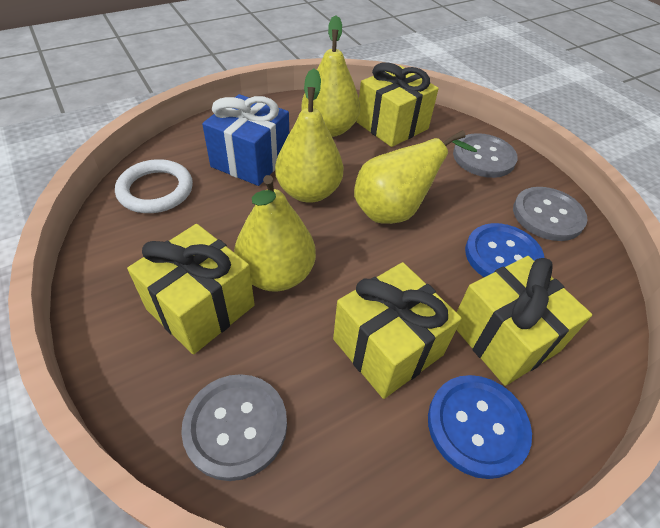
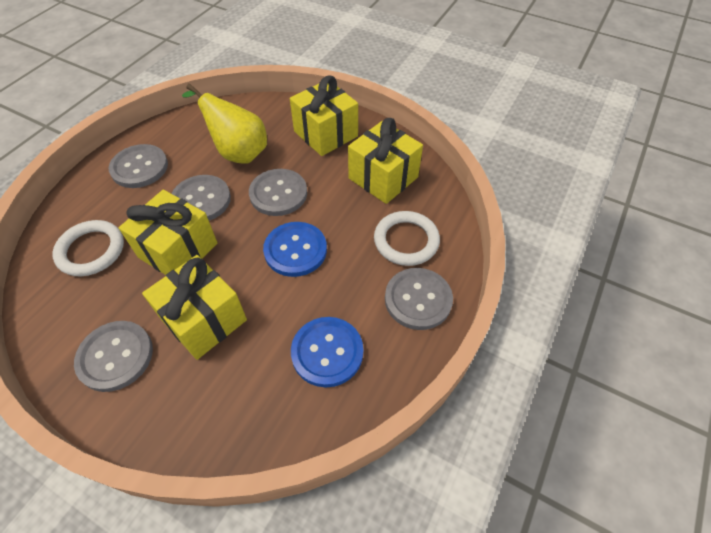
blue gift: 1 -> 0
grey button: 3 -> 5
white ring: 1 -> 2
yellow pear: 4 -> 1

